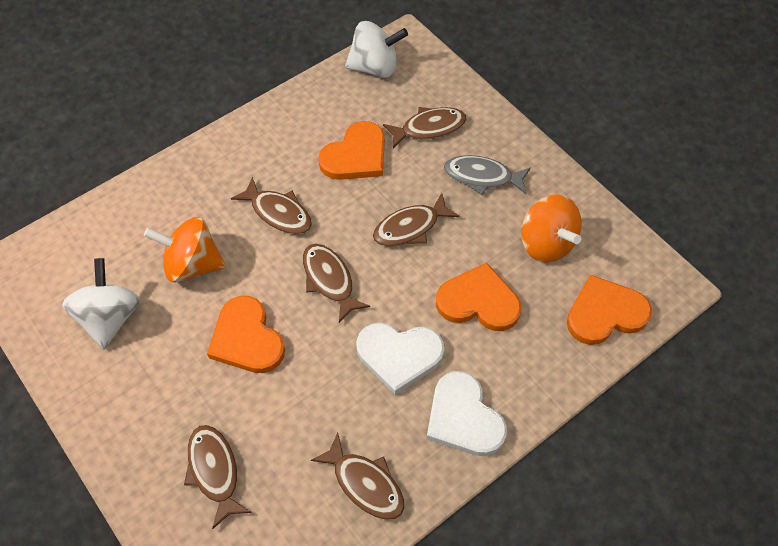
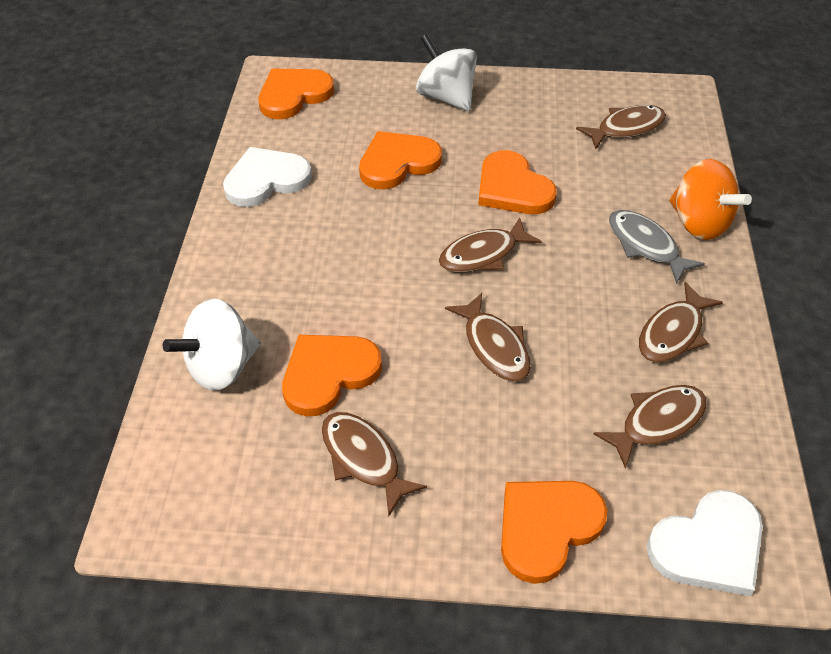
orange heart: 4 -> 5
orange spinning top: 2 -> 1

